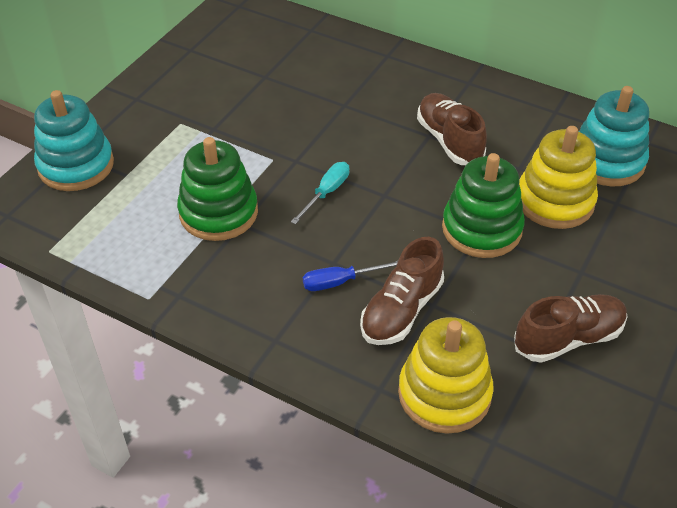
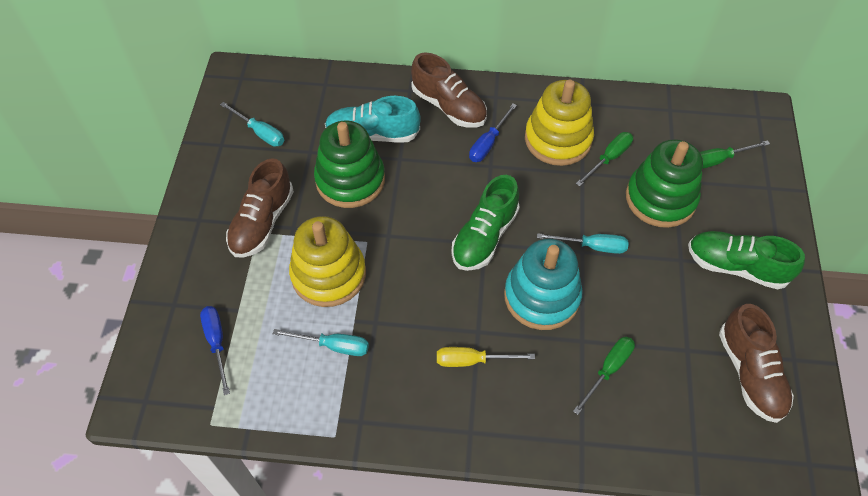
blue screwdriver: 1 -> 2
green screwdriver: 0 -> 3
green shoe: 0 -> 2
turquoise screwdriver: 1 -> 3
turquoise shoe: 0 -> 1
turquoise stacking toy: 2 -> 1
yellow screwdriver: 0 -> 1

